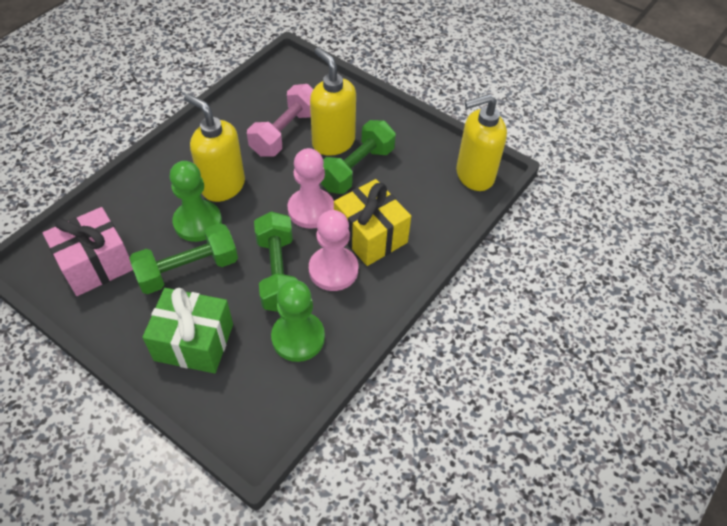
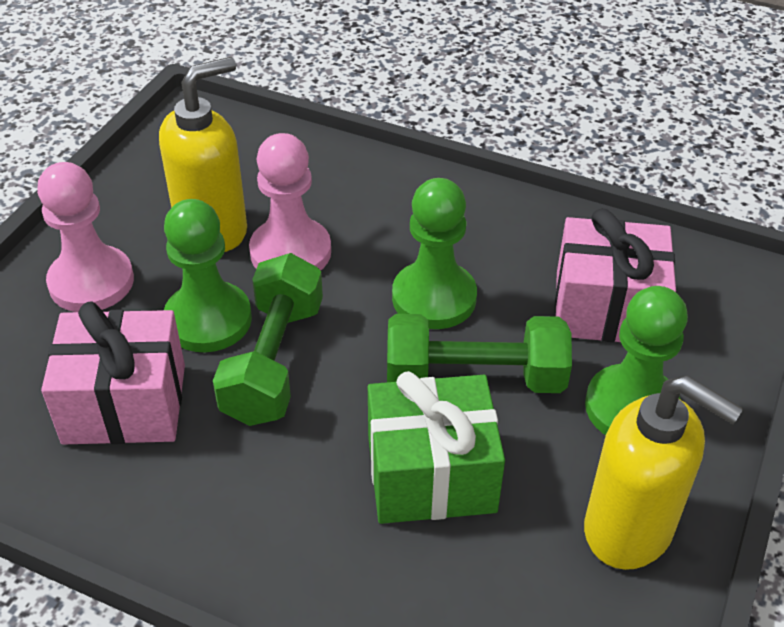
green dumbbell: 3 -> 2
green pawn: 2 -> 3
pink dumbbell: 1 -> 0
pink gift: 1 -> 2
yellow gift: 1 -> 0
yellow soap dispenser: 3 -> 2

